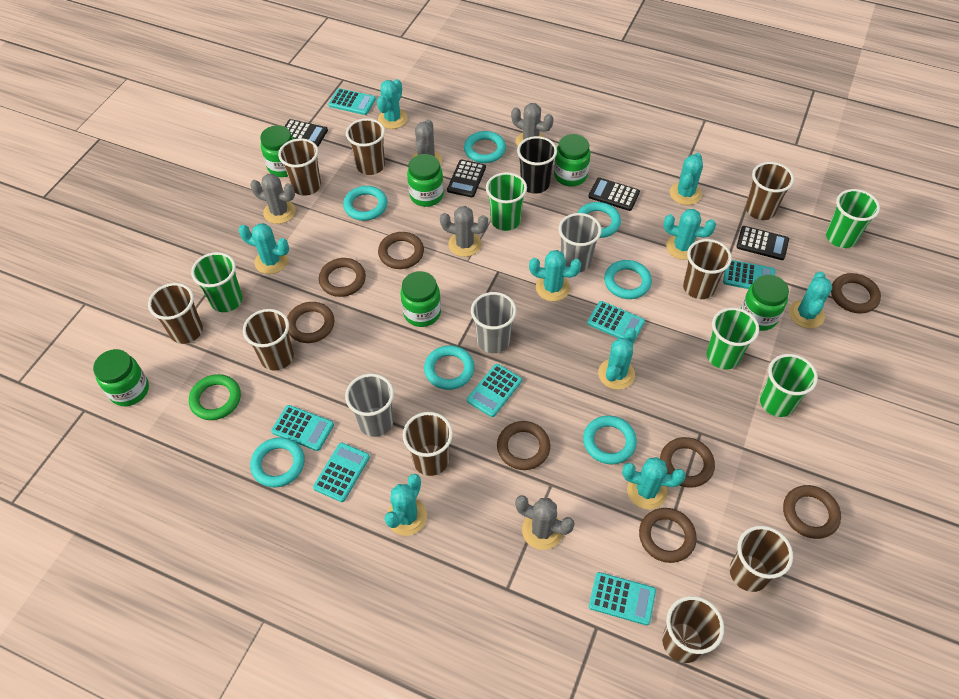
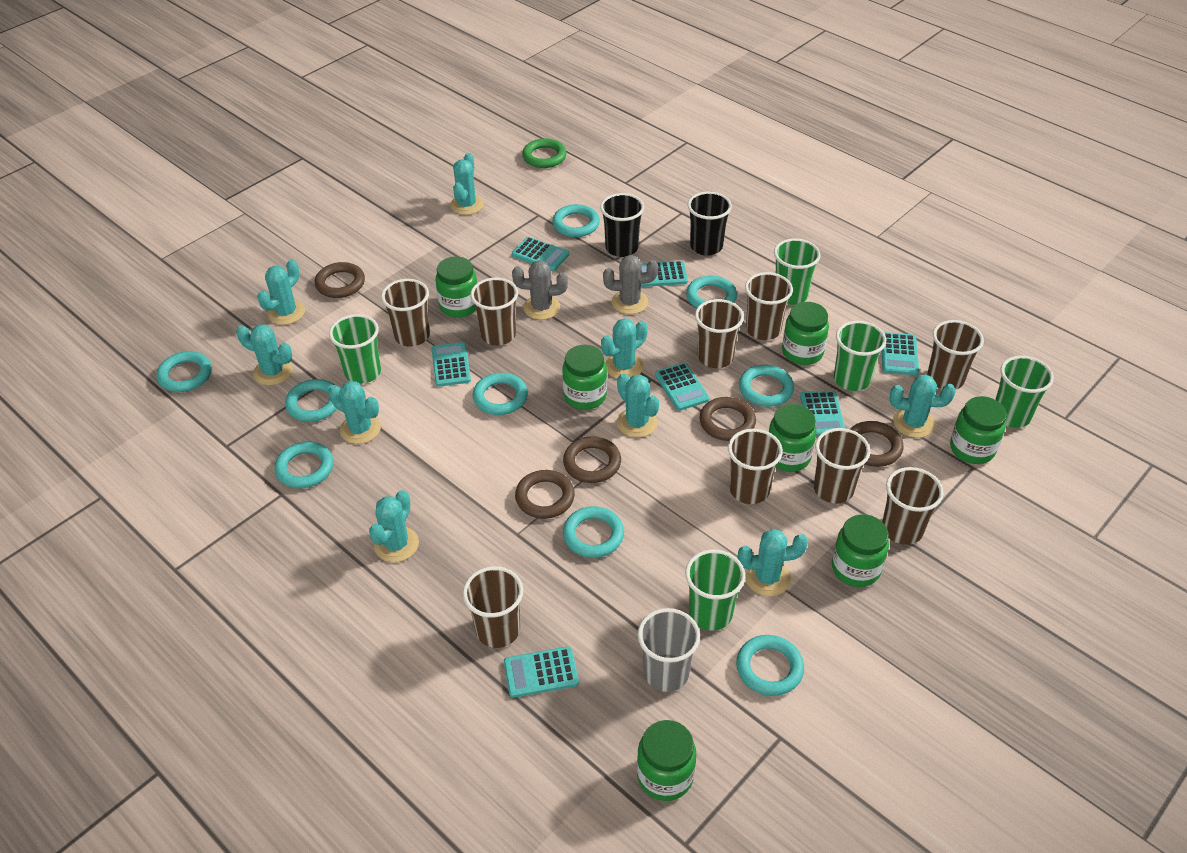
black calculator: 4 -> 0
black cup: 1 -> 2
brown ring: 8 -> 5
green jar: 6 -> 7
grey cactus: 5 -> 2
grey cup: 3 -> 1
turquoise ring: 7 -> 9

